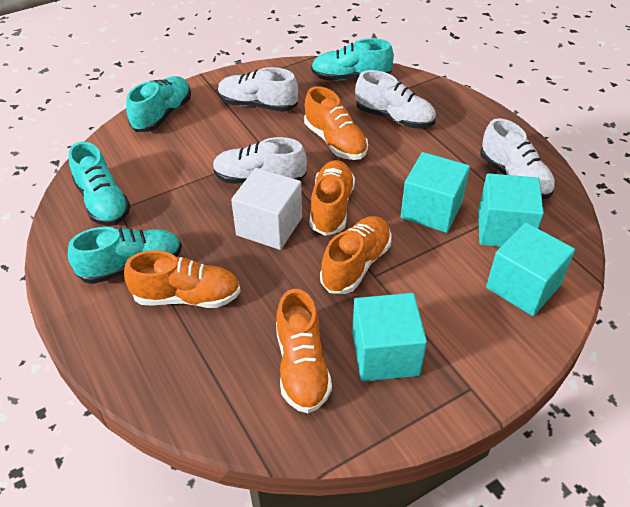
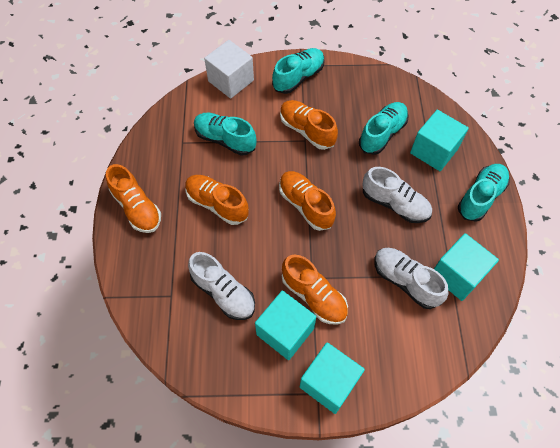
white shoe: 4 -> 3

